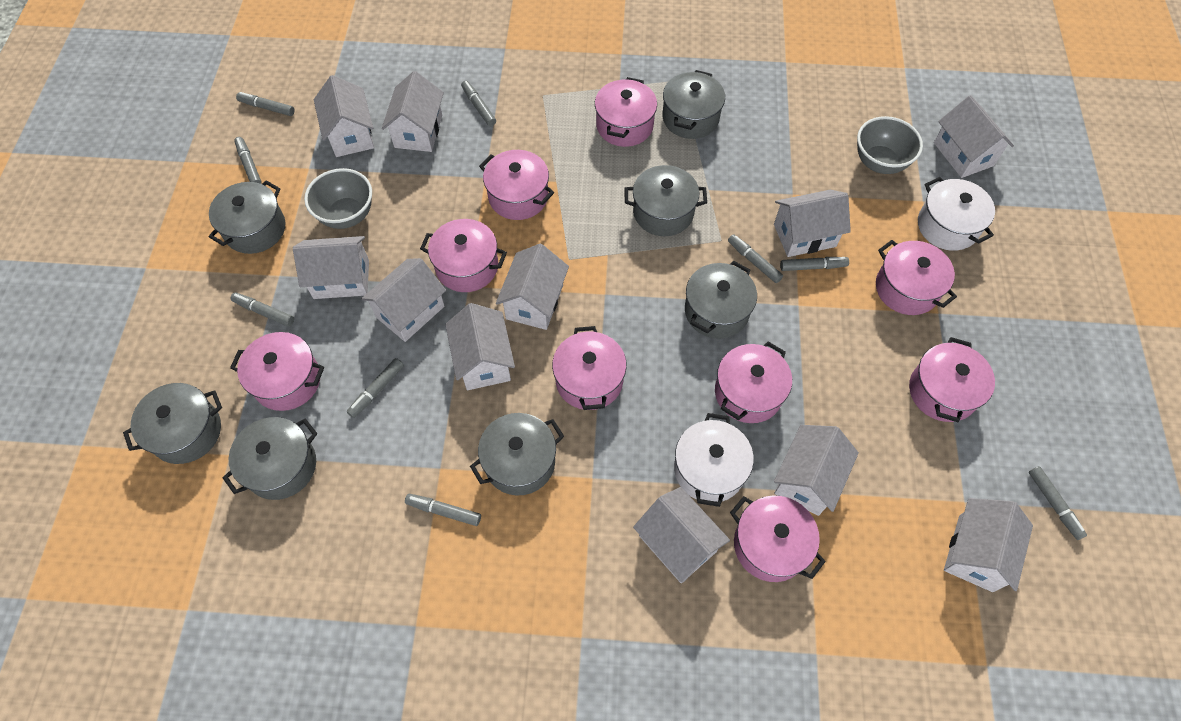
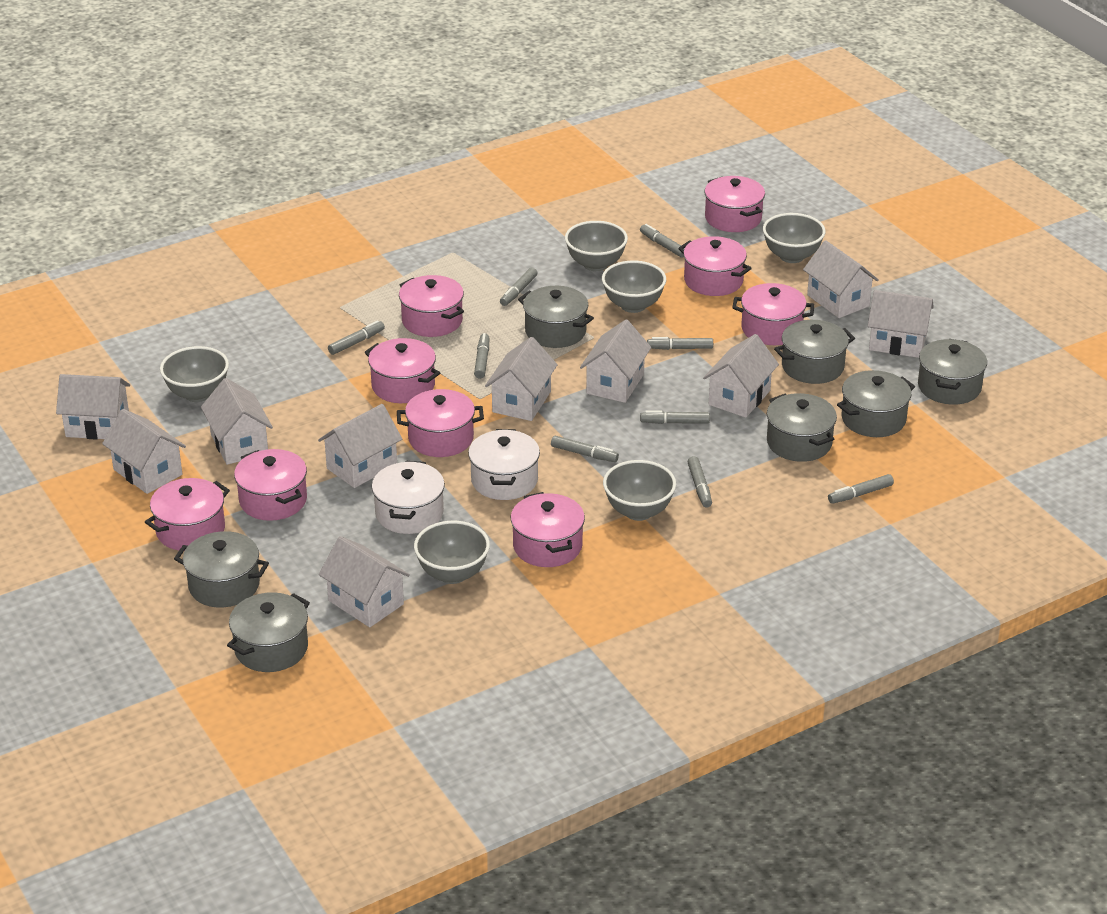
grey bowl: 2 -> 6
white house: 11 -> 10

